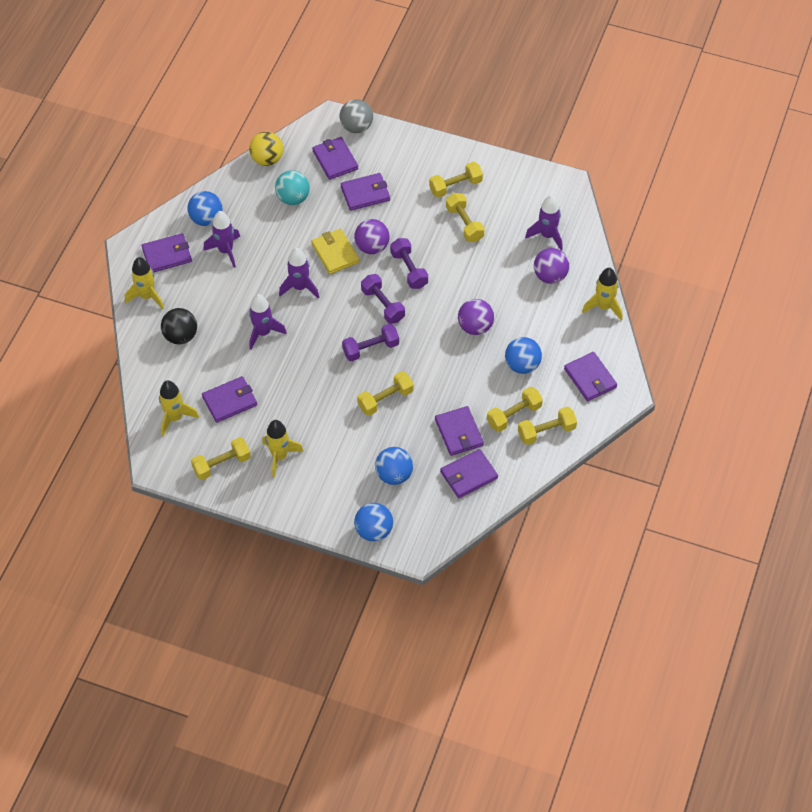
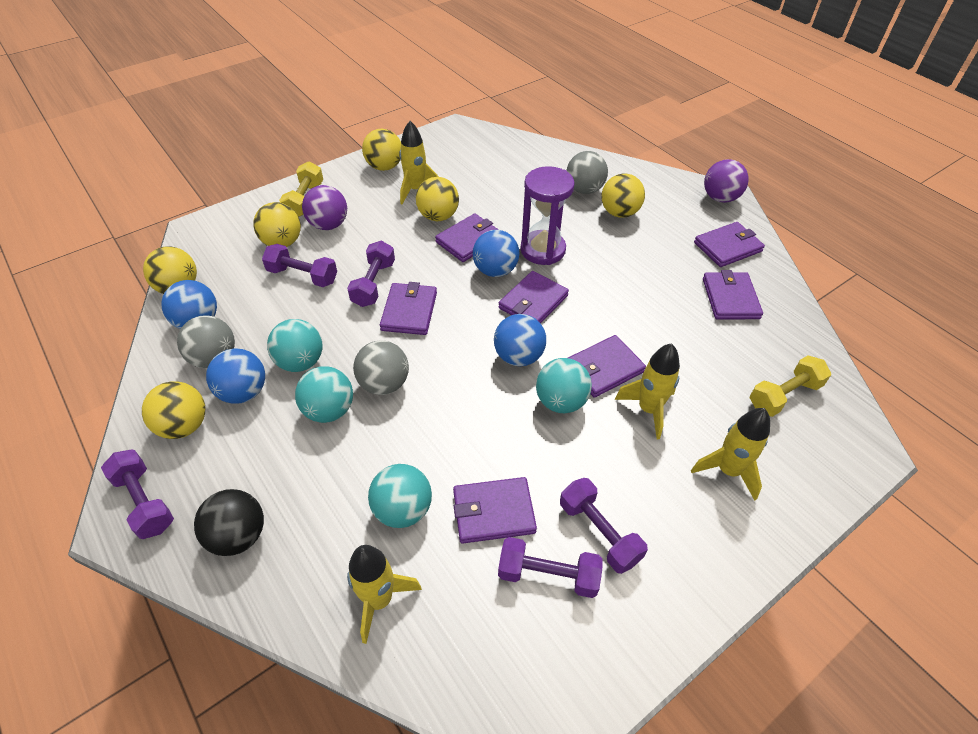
grey ball: 1 -> 3
purple ball: 3 -> 2
purple dumbbell: 3 -> 5
purple hourglass: 0 -> 1
purple rocket: 4 -> 0
turquoise ball: 1 -> 4
yellow ball: 1 -> 6
yellow dumbbell: 6 -> 2
yellow wallet: 1 -> 0

